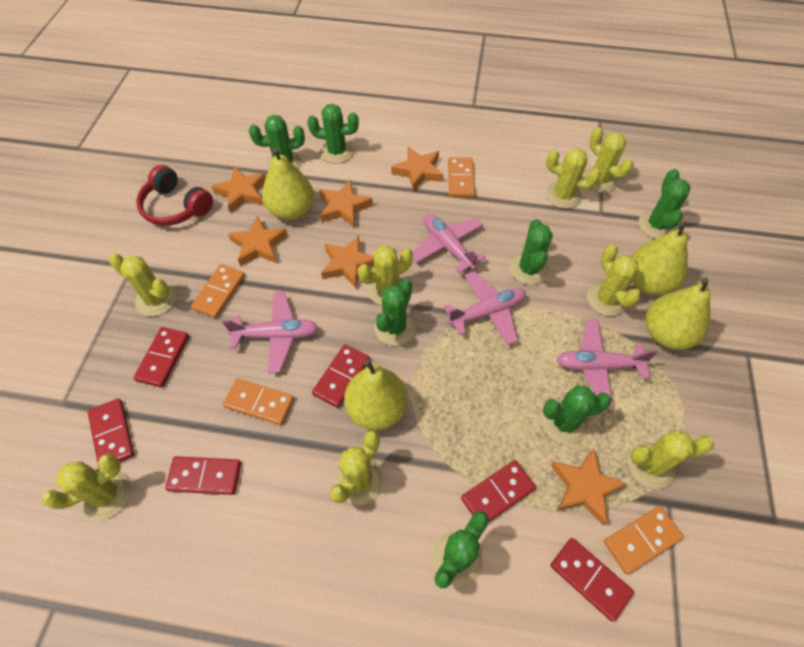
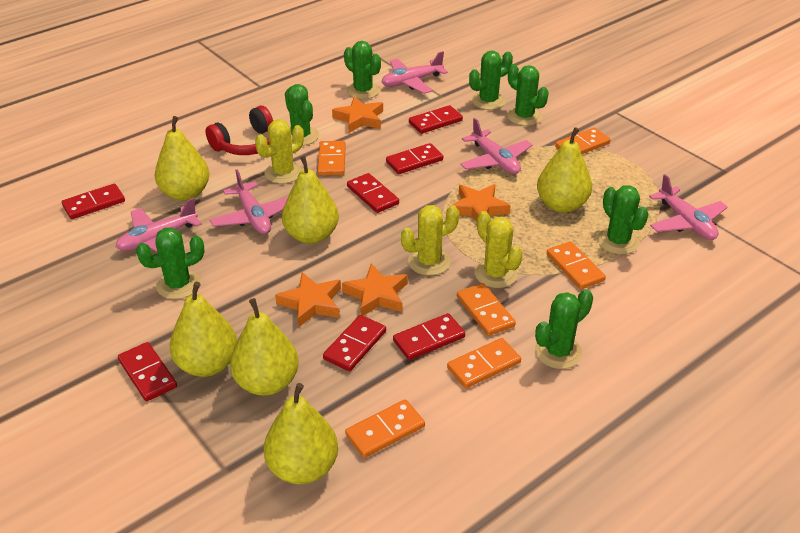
orange domino: 4 -> 6
orange star: 6 -> 4
pink plane: 4 -> 5
red domino: 6 -> 7
yellow cactus: 8 -> 3
yellow pear: 4 -> 6

